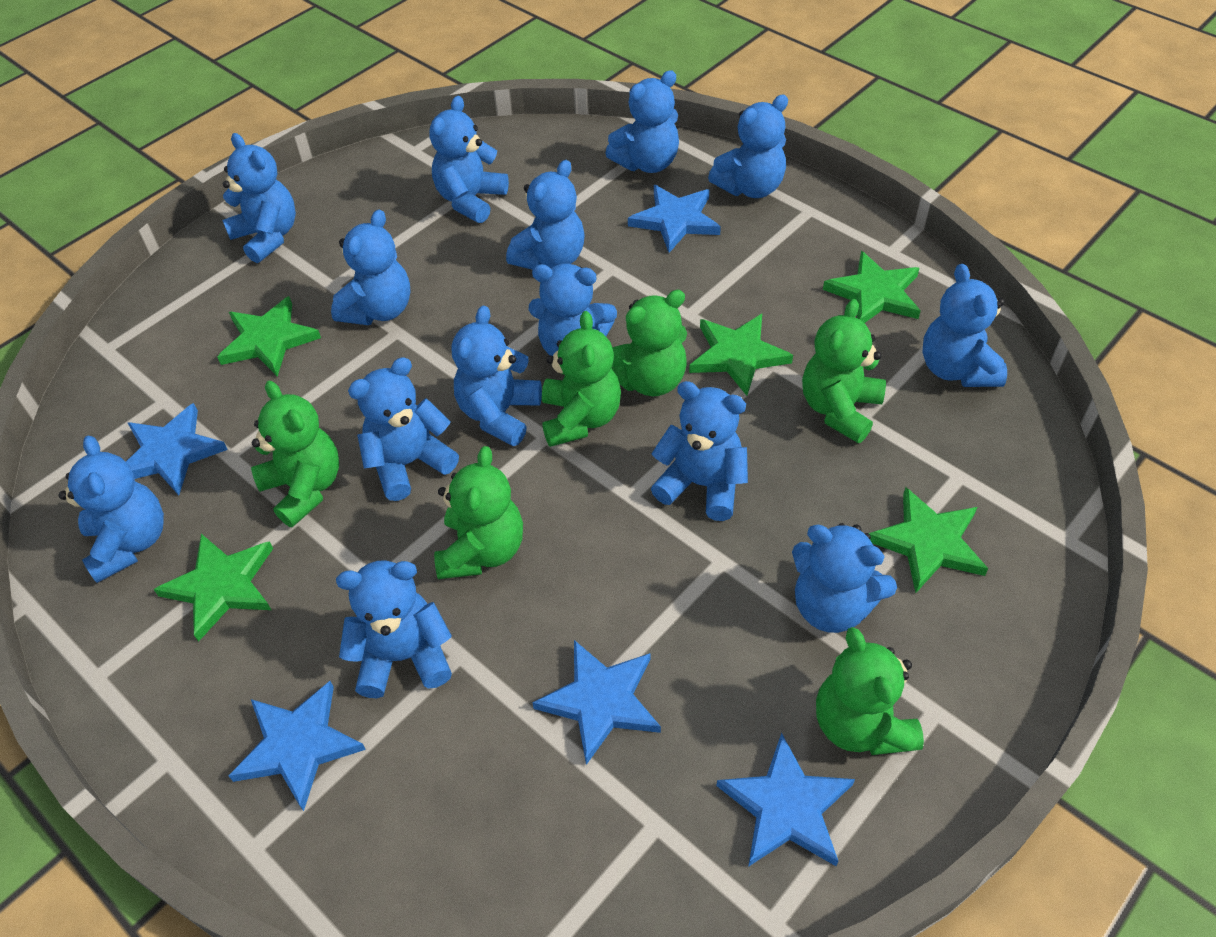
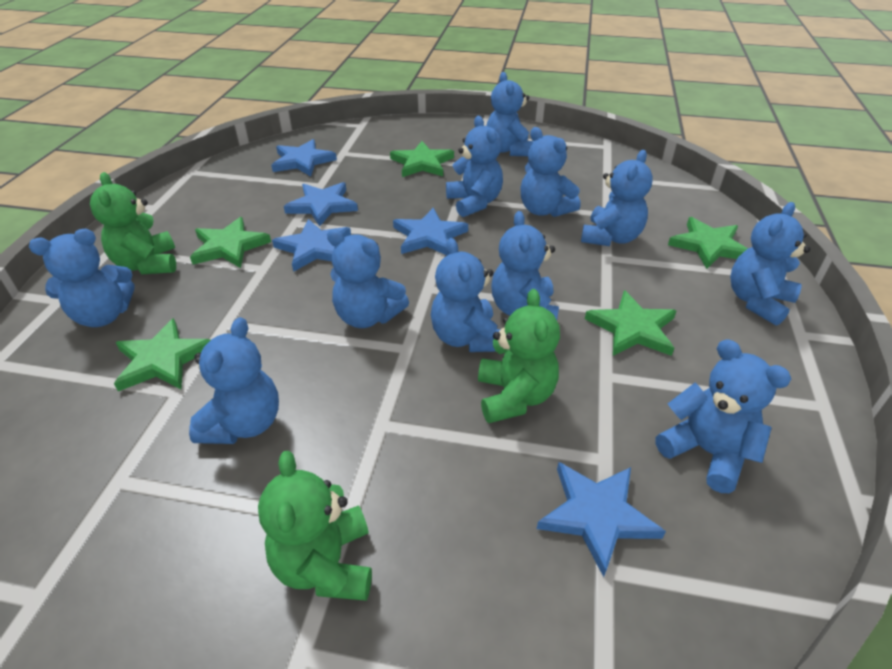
blue teddy bear: 14 -> 11
green teddy bear: 6 -> 3

